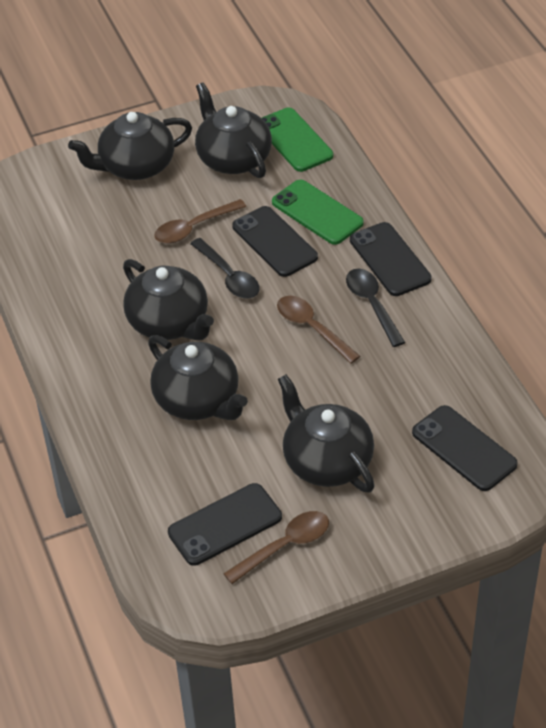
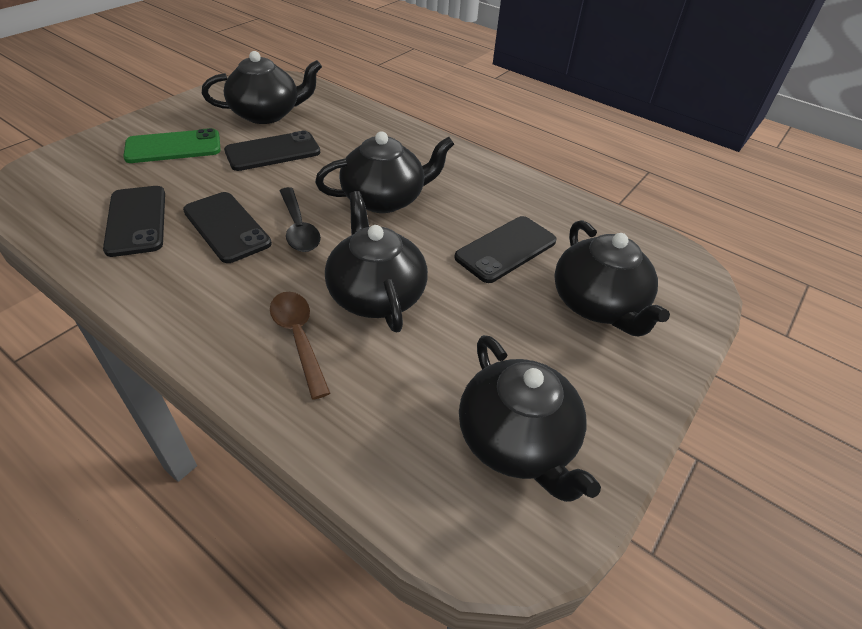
black spoon: 2 -> 1
brown spoon: 3 -> 1
green phone: 2 -> 1

